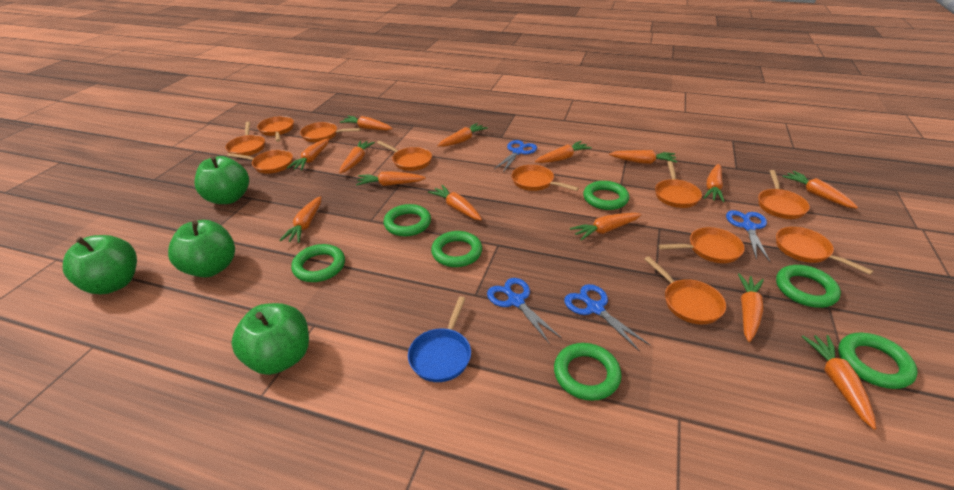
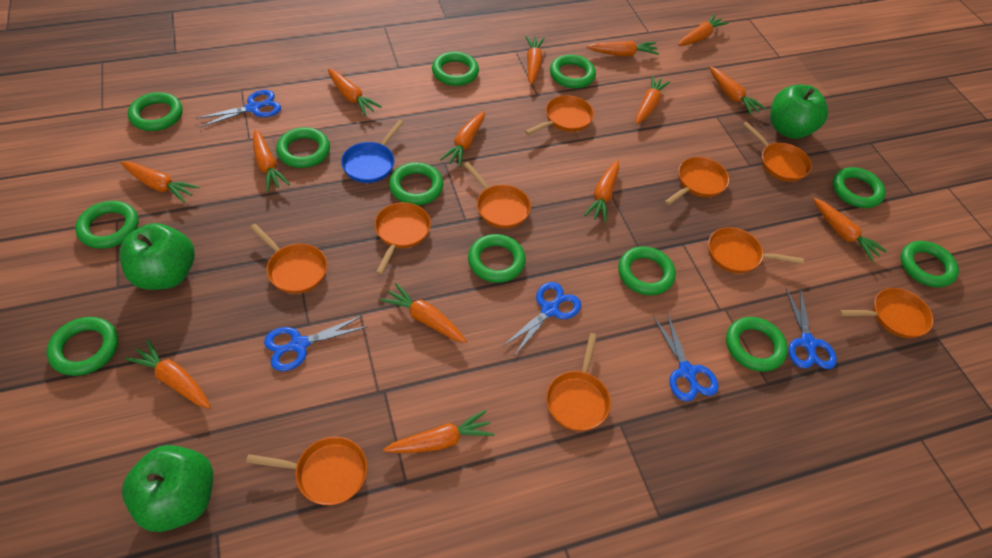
blue scissors: 4 -> 5
green apple: 4 -> 3
green ring: 7 -> 12
orange pan: 11 -> 10

